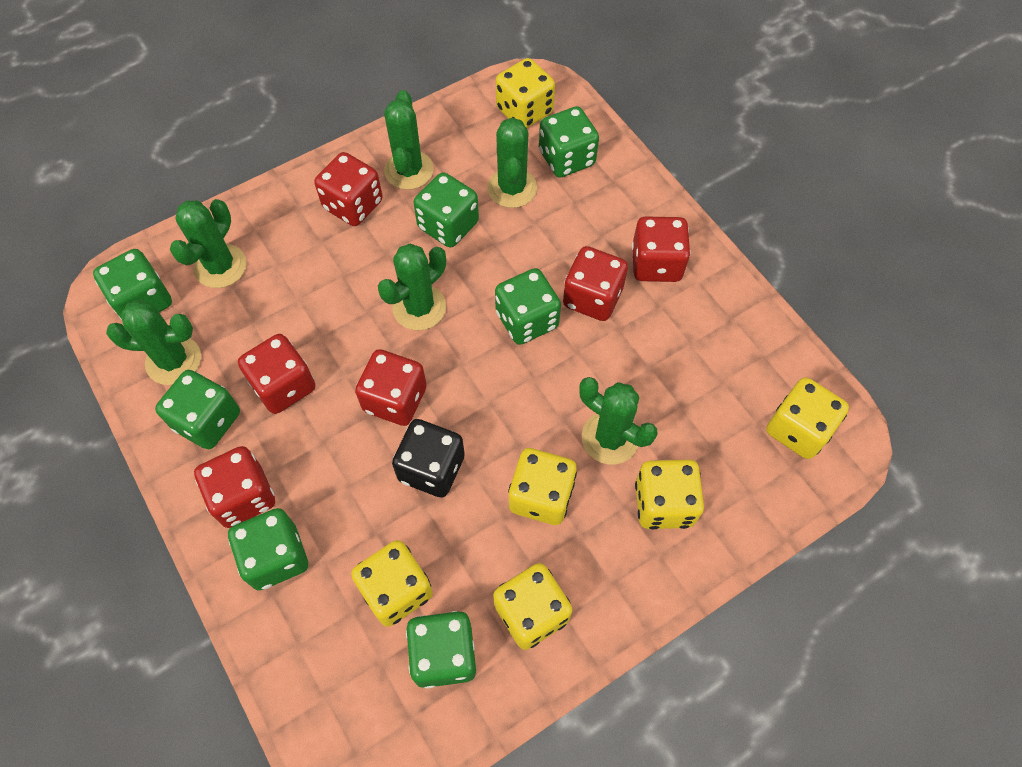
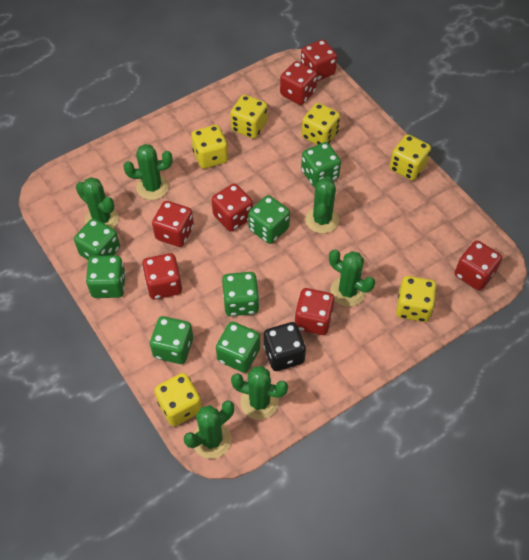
red dice: 6 -> 7

